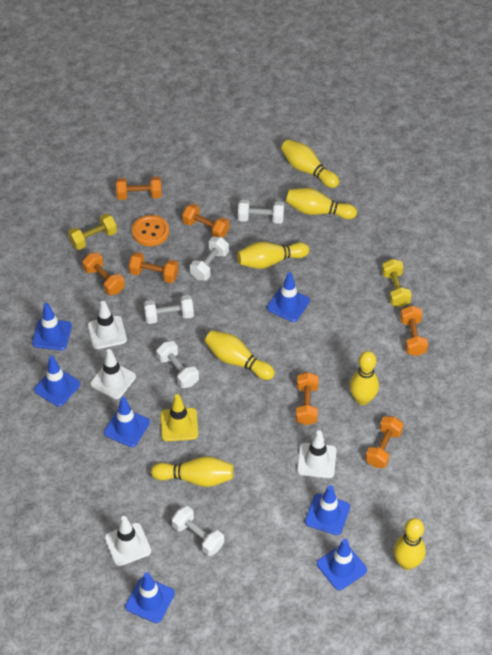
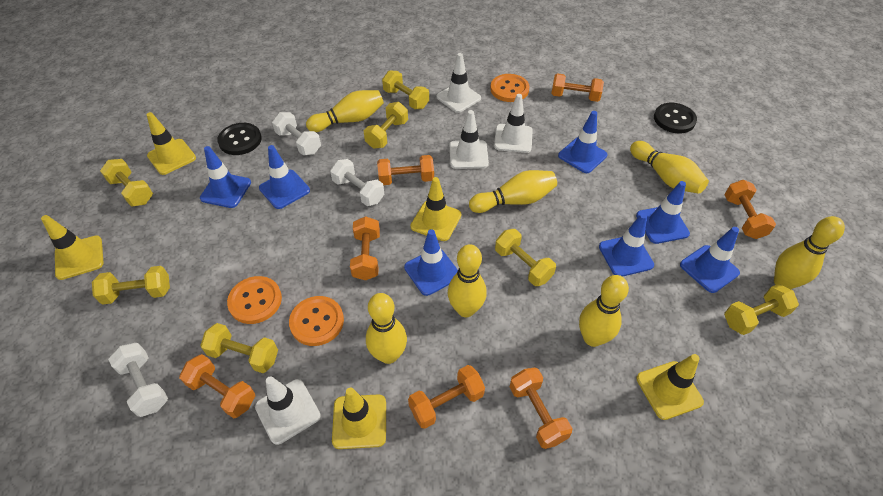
black button: 0 -> 2
orange button: 1 -> 3
white dumbbell: 5 -> 3
yellow dumbbell: 2 -> 7
yellow traffic cone: 1 -> 5

